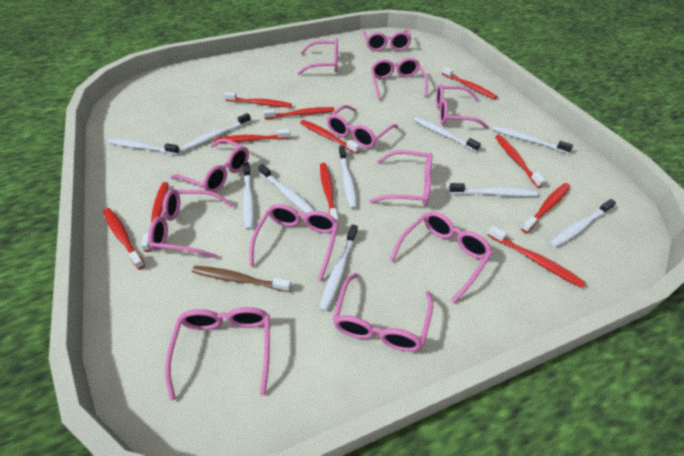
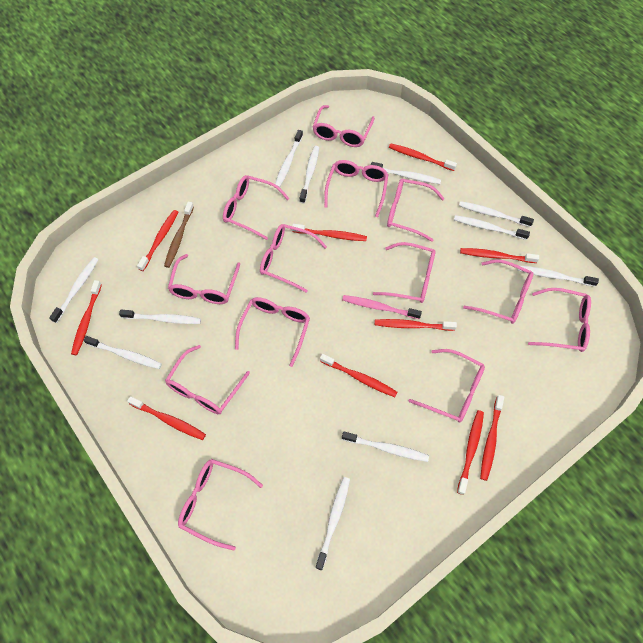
pink glasses: 12 -> 13
pink toothbrush: 0 -> 1
red toothbrush: 11 -> 10
white toothbrush: 10 -> 11

